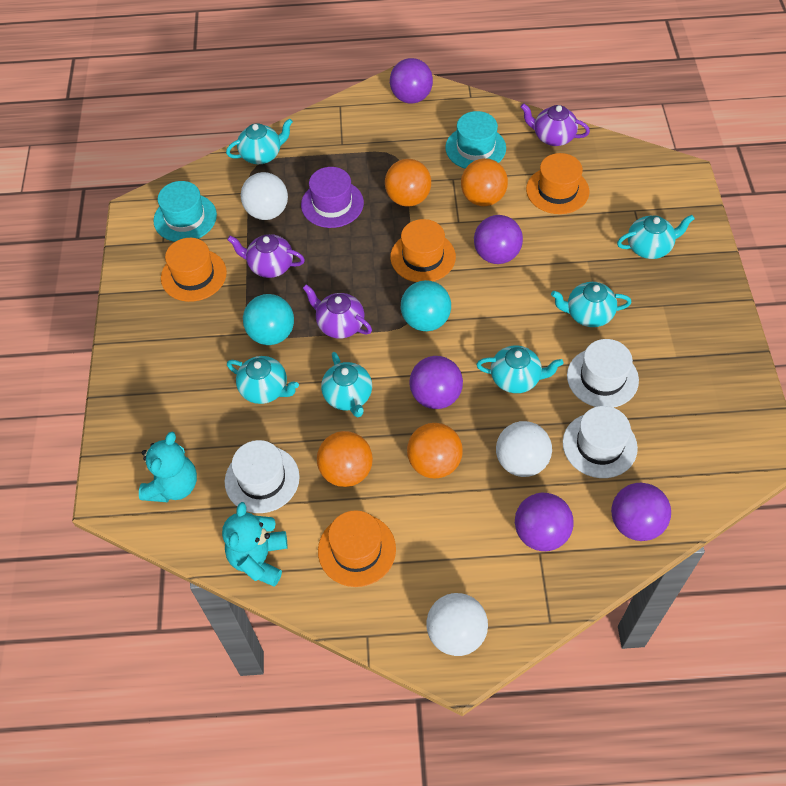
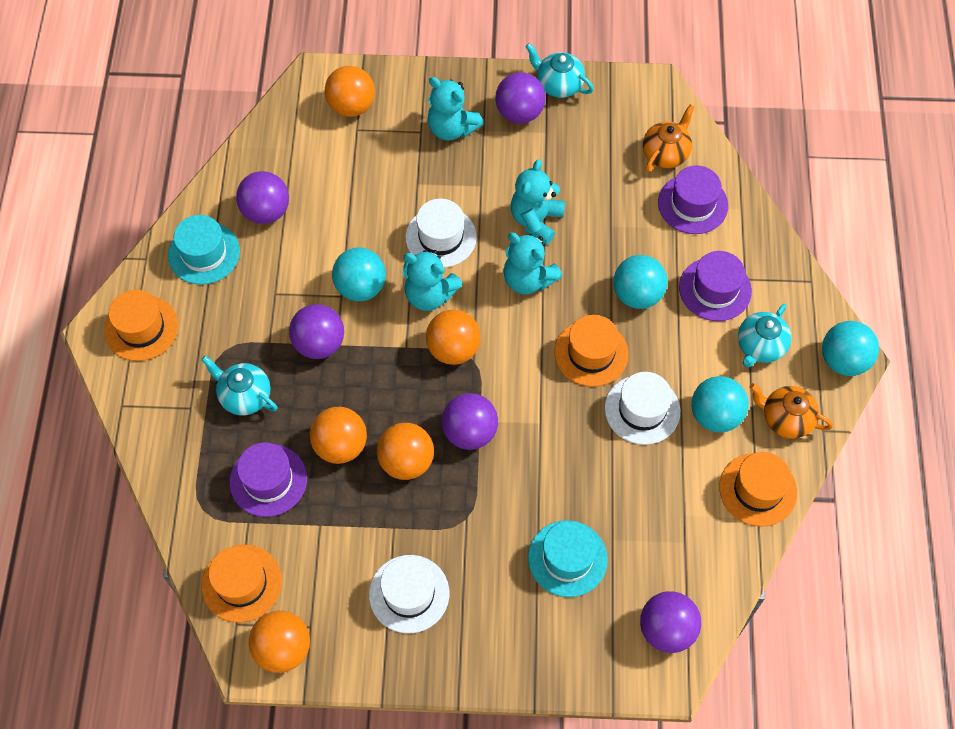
orange ball: 4 -> 5
orange teapot: 0 -> 2
purple hat: 1 -> 3
purple teapot: 3 -> 0
turquoise ball: 2 -> 4
turquoise teapot: 6 -> 3
turquoise teddy bear: 2 -> 4
white ball: 3 -> 0

